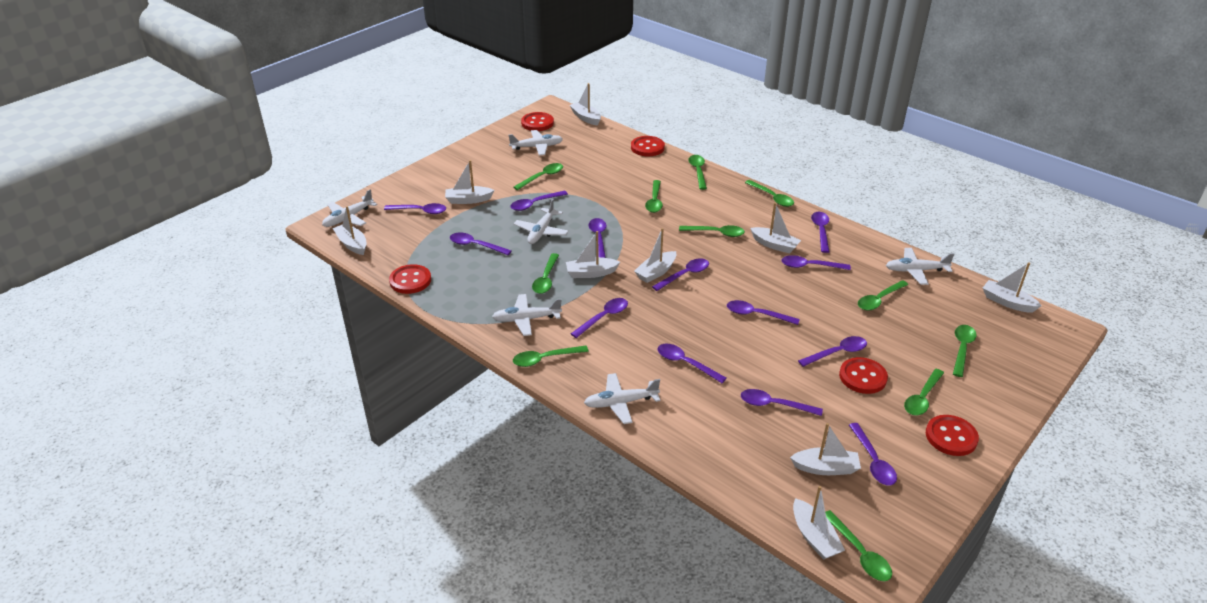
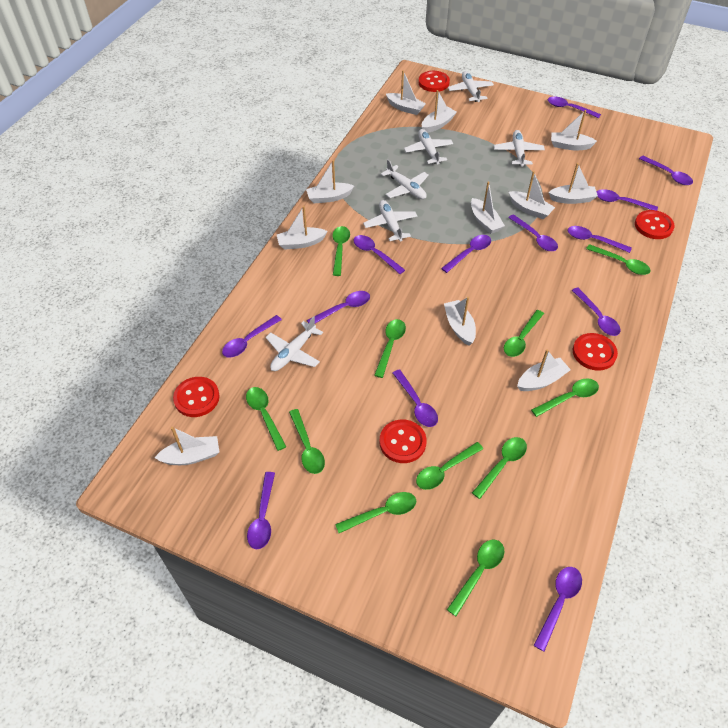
white boat: 9 -> 11

